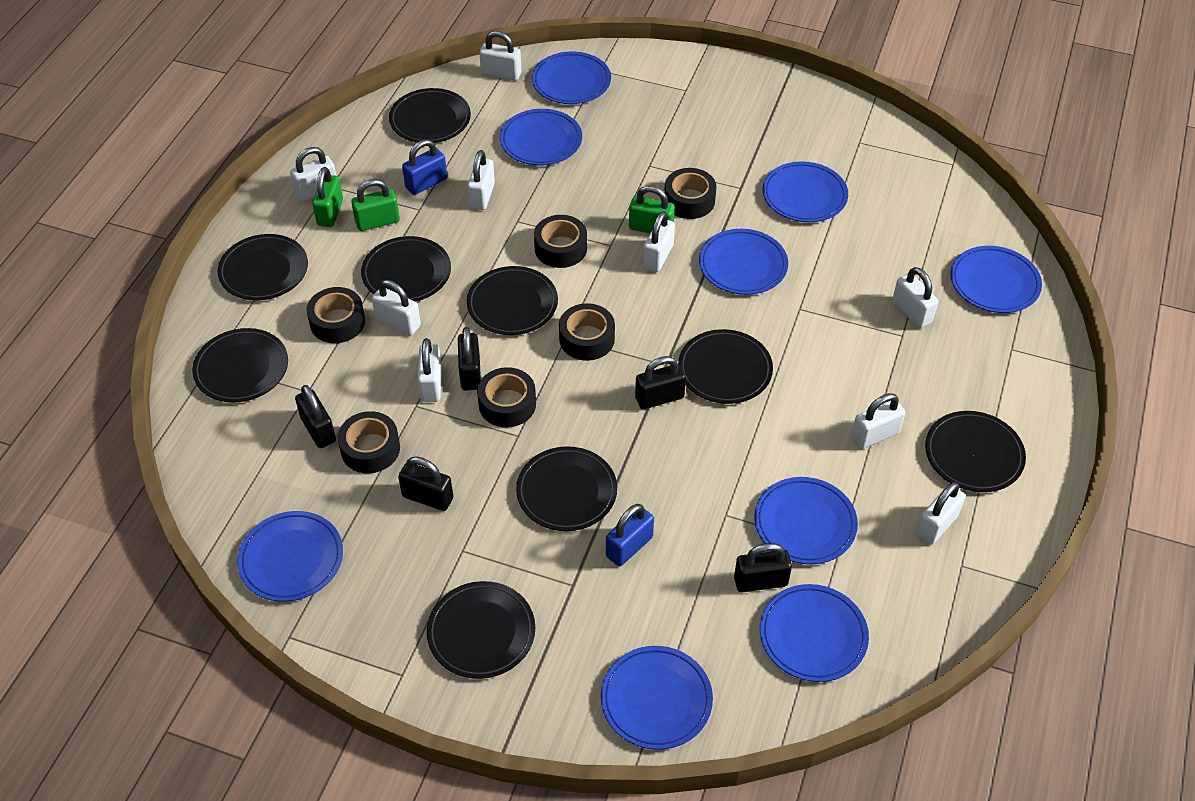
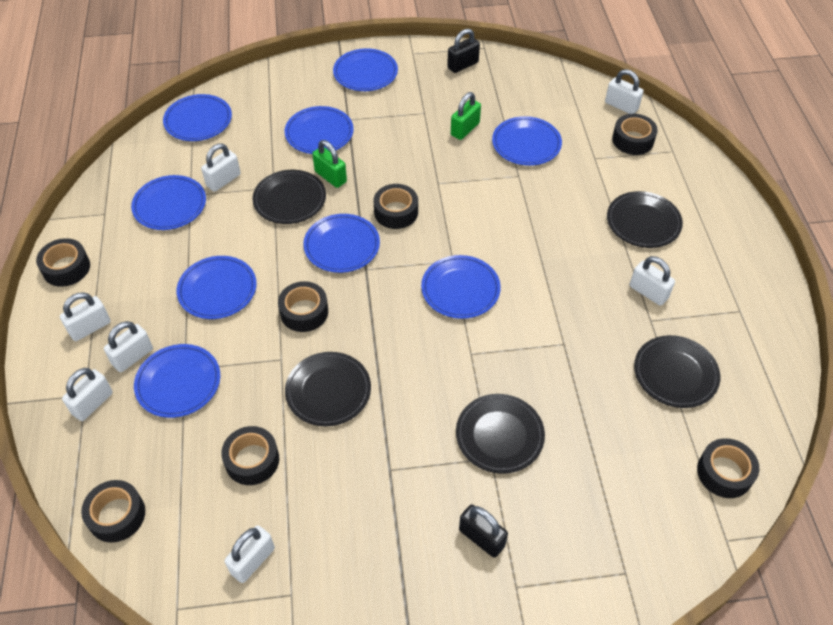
black padlock: 5 -> 2
black plate: 9 -> 5
black tape: 6 -> 7
blue padlock: 2 -> 0
green padlock: 3 -> 2
white padlock: 9 -> 7

